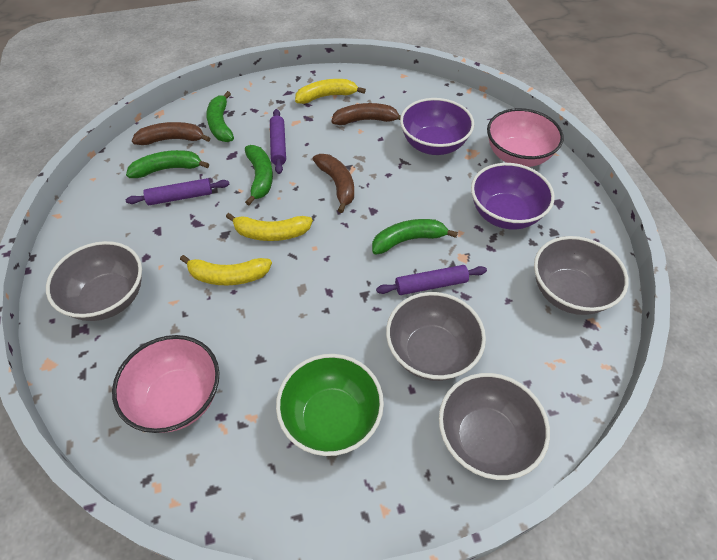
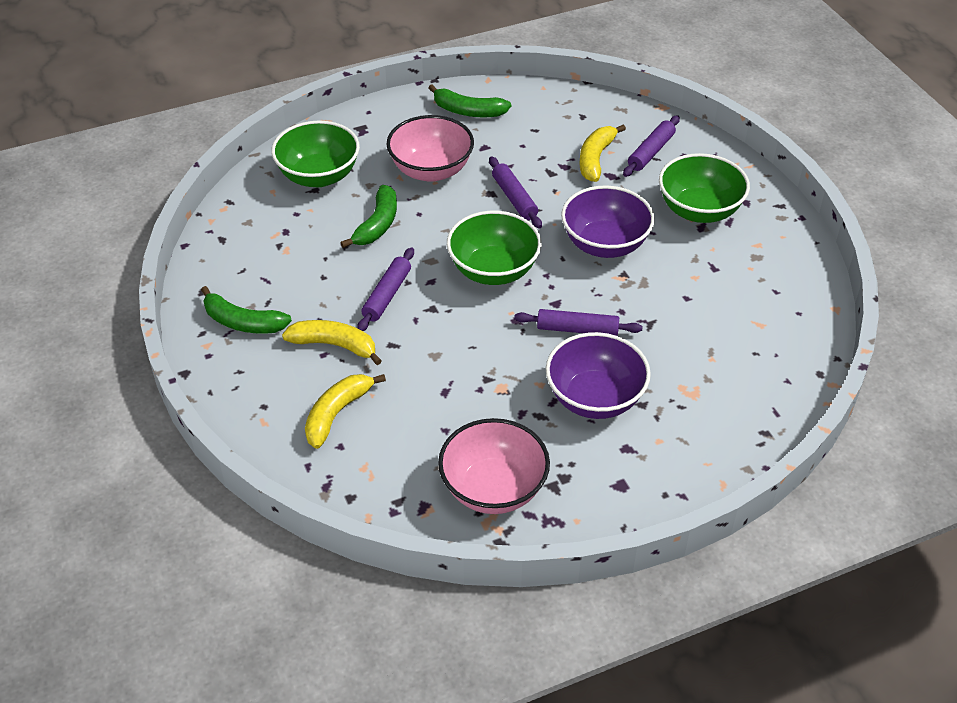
brown banana: 3 -> 0
green banana: 4 -> 3
green bowl: 1 -> 3
grey bowl: 4 -> 0
purple rolling pin: 3 -> 4

